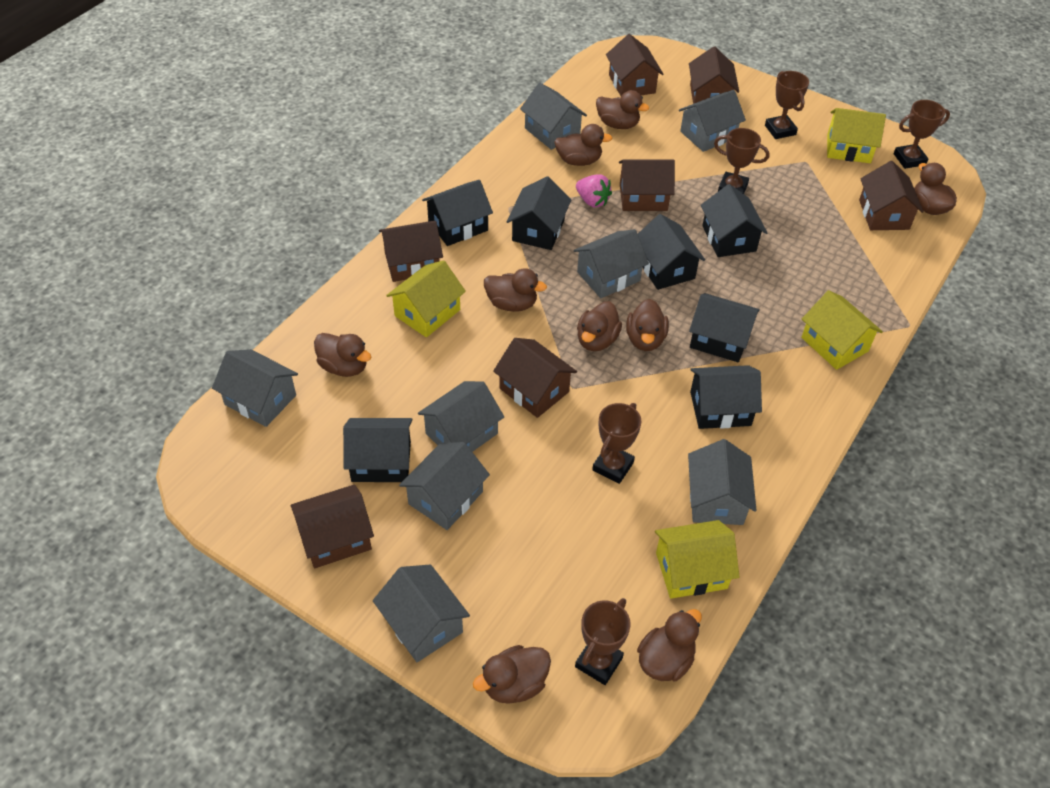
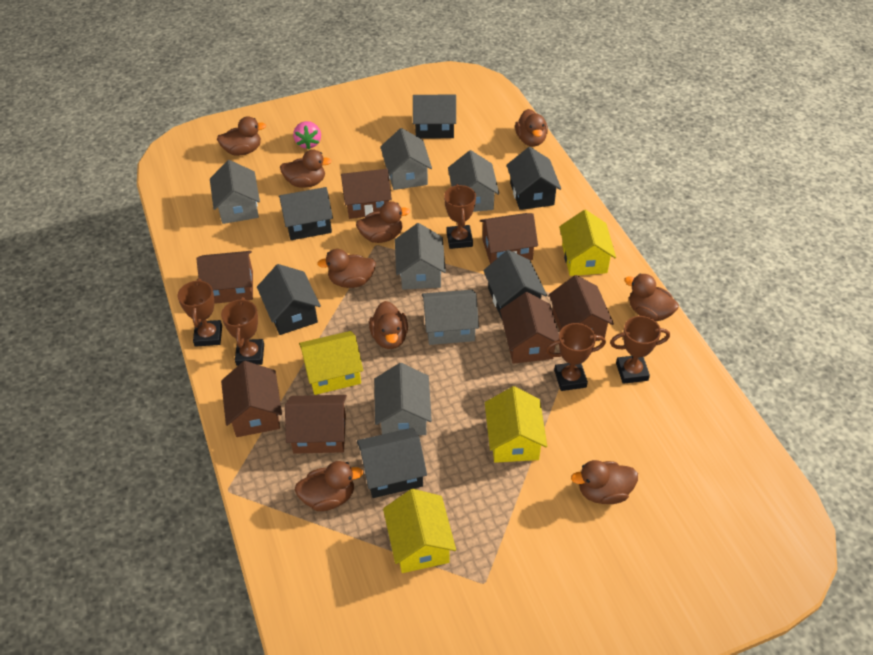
black house: 7 -> 6
grey house: 8 -> 6

